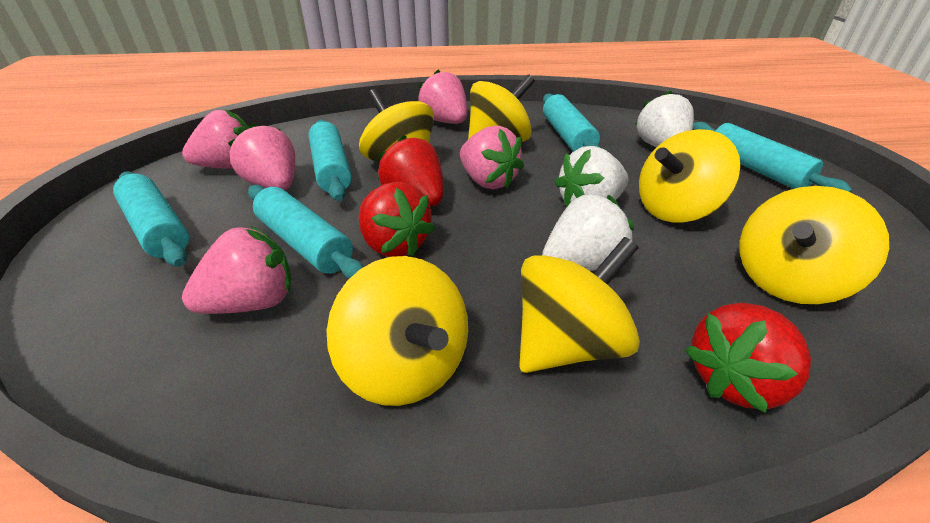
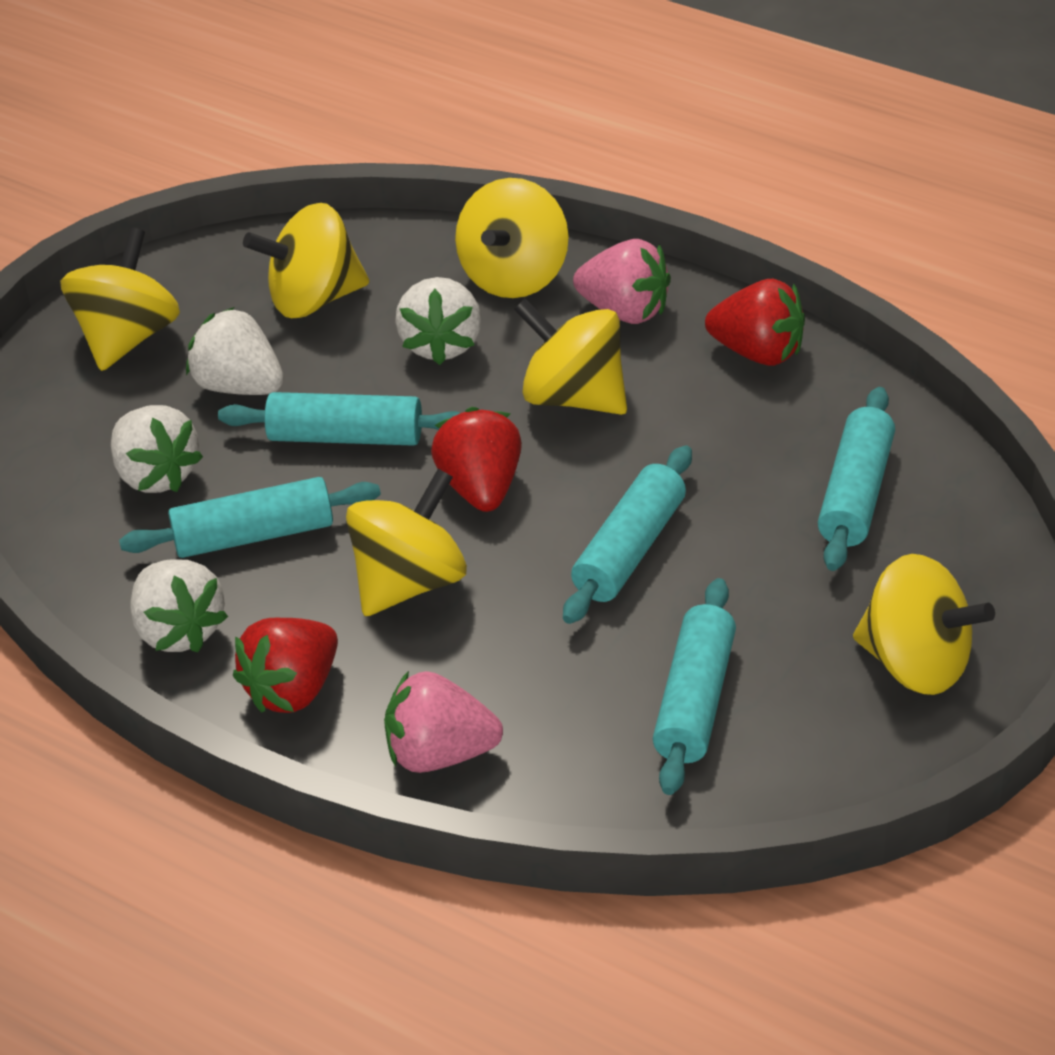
pink strawberry: 5 -> 2
white strawberry: 3 -> 4

